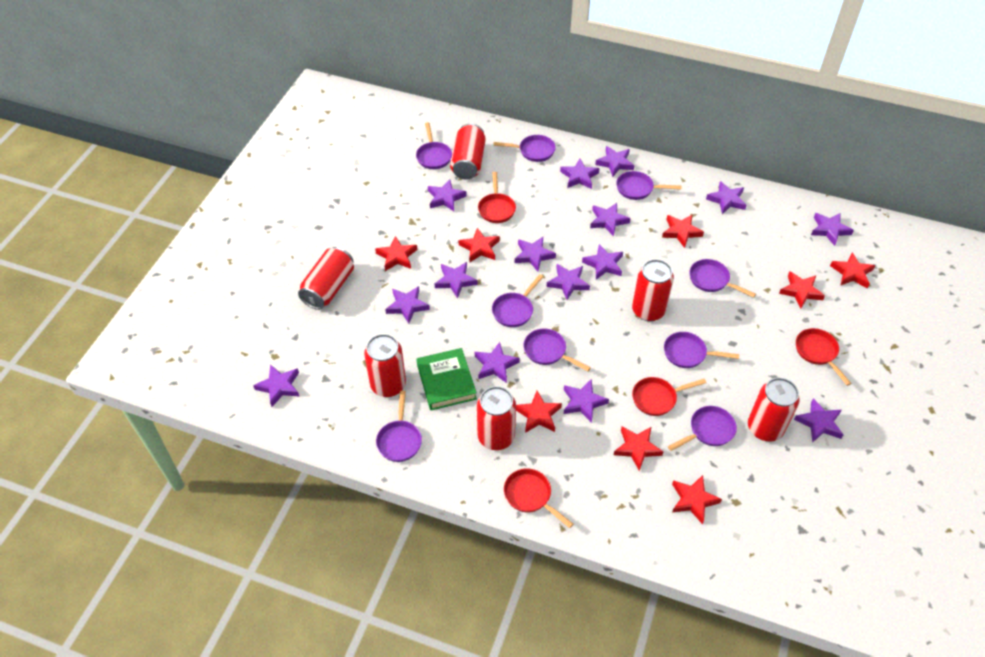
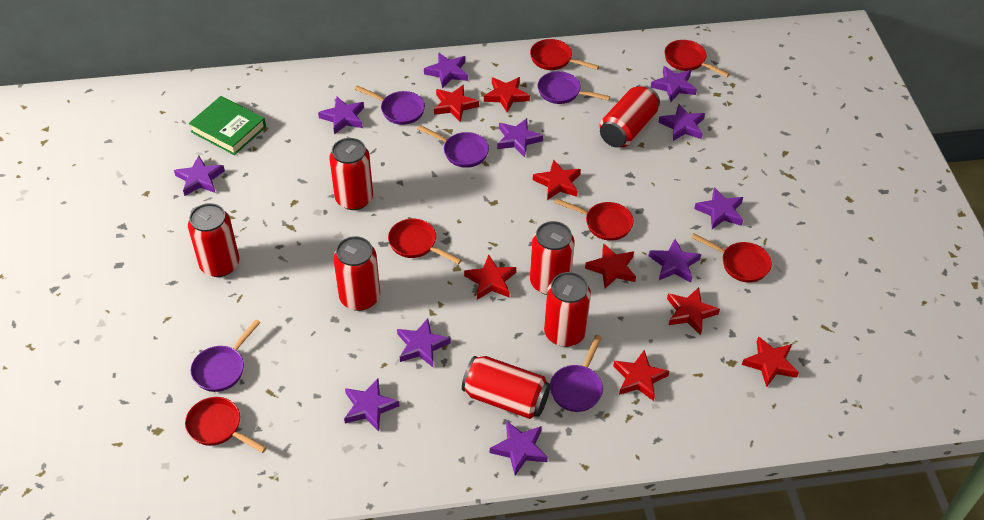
purple pan: 9 -> 5
purple star: 15 -> 11
red can: 6 -> 7
red pan: 4 -> 6

